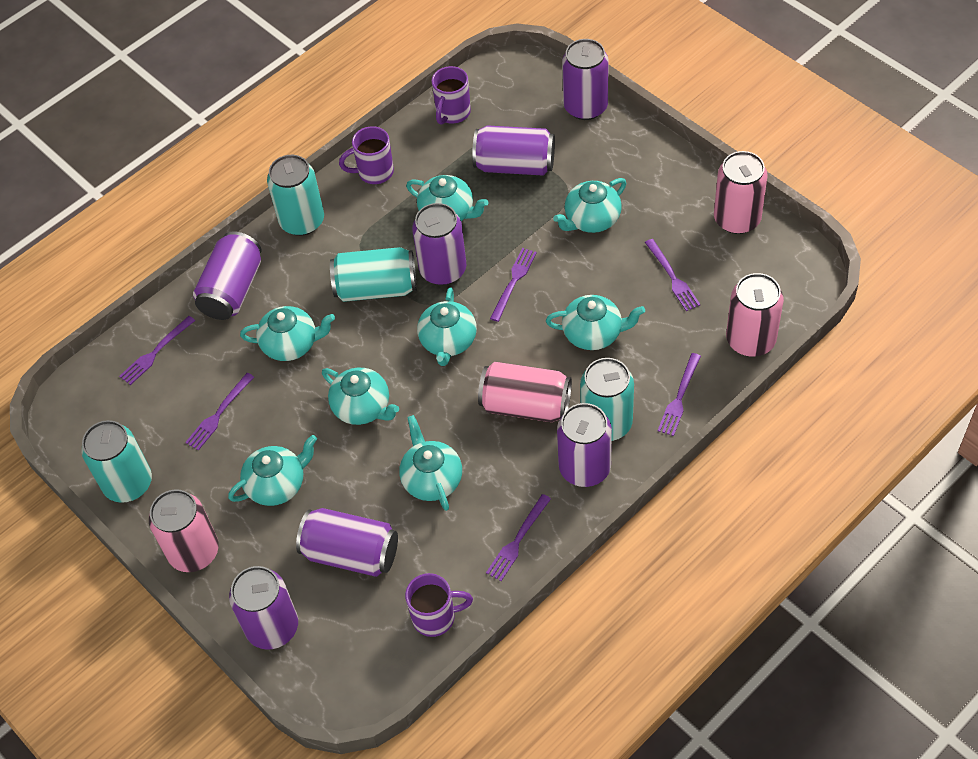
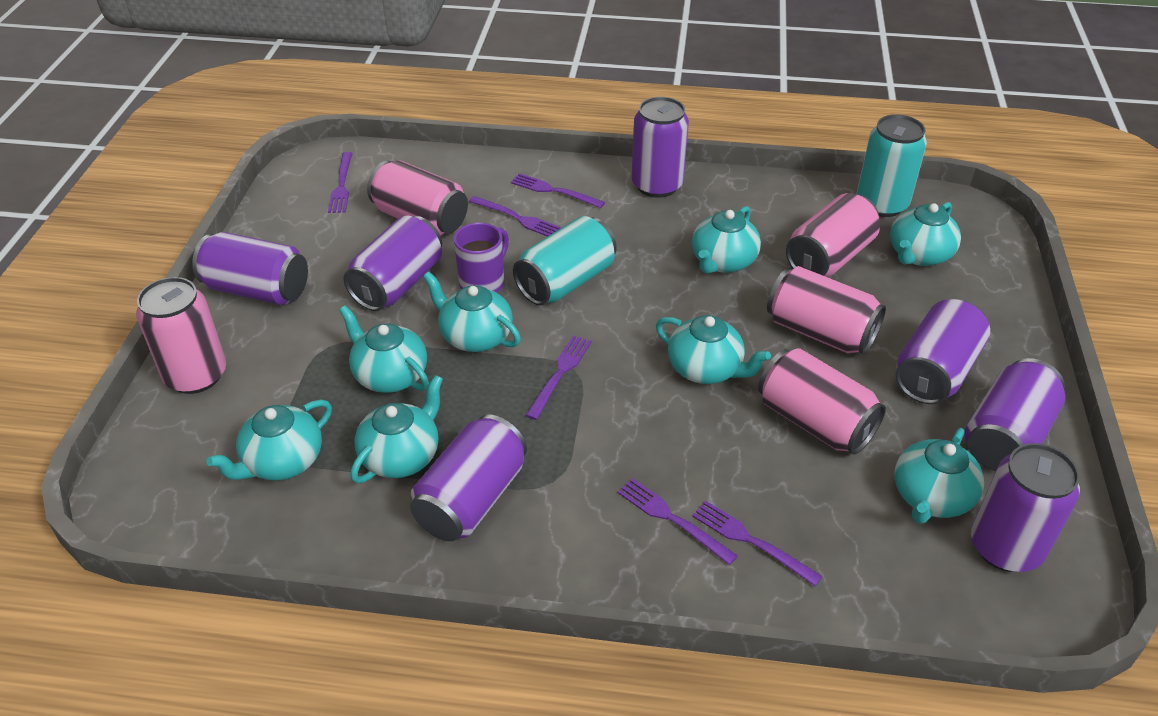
pink can: 4 -> 5
purple mug: 3 -> 1
turquoise can: 4 -> 2

